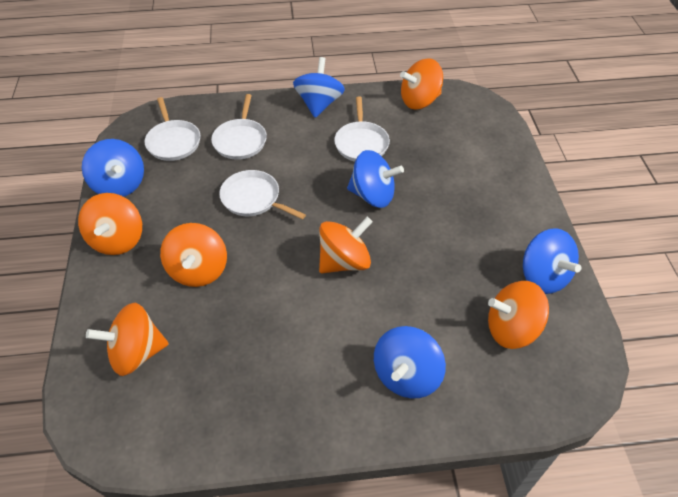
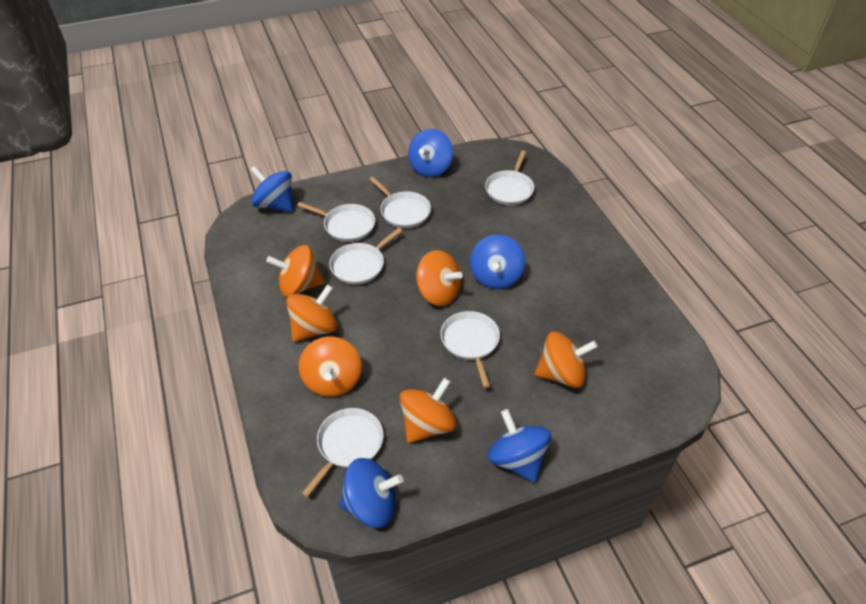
white pan: 4 -> 6

